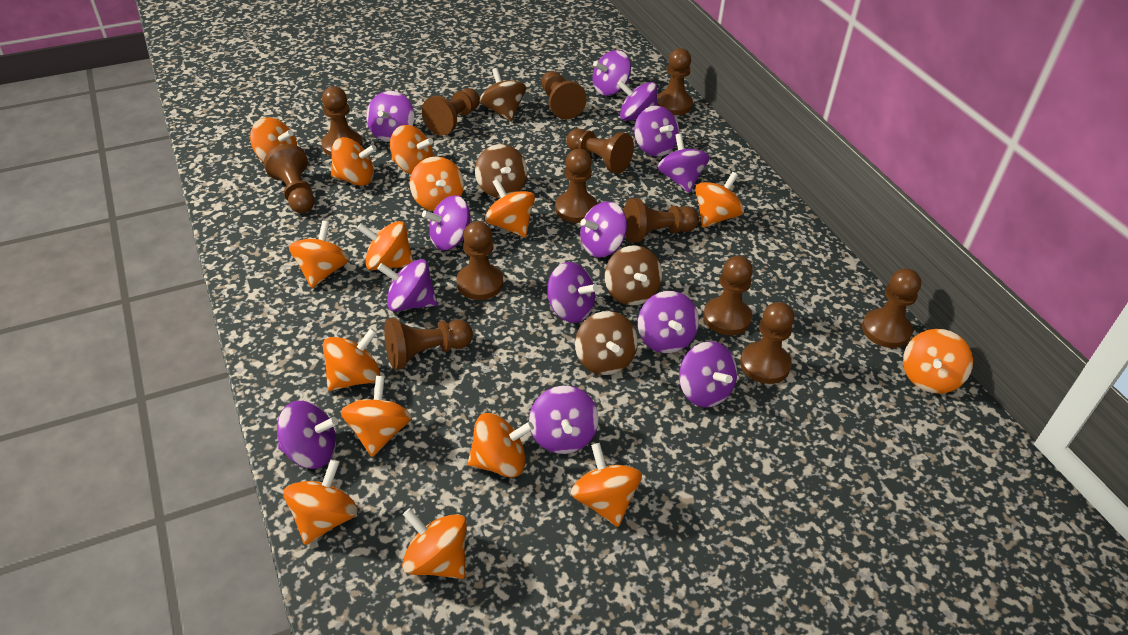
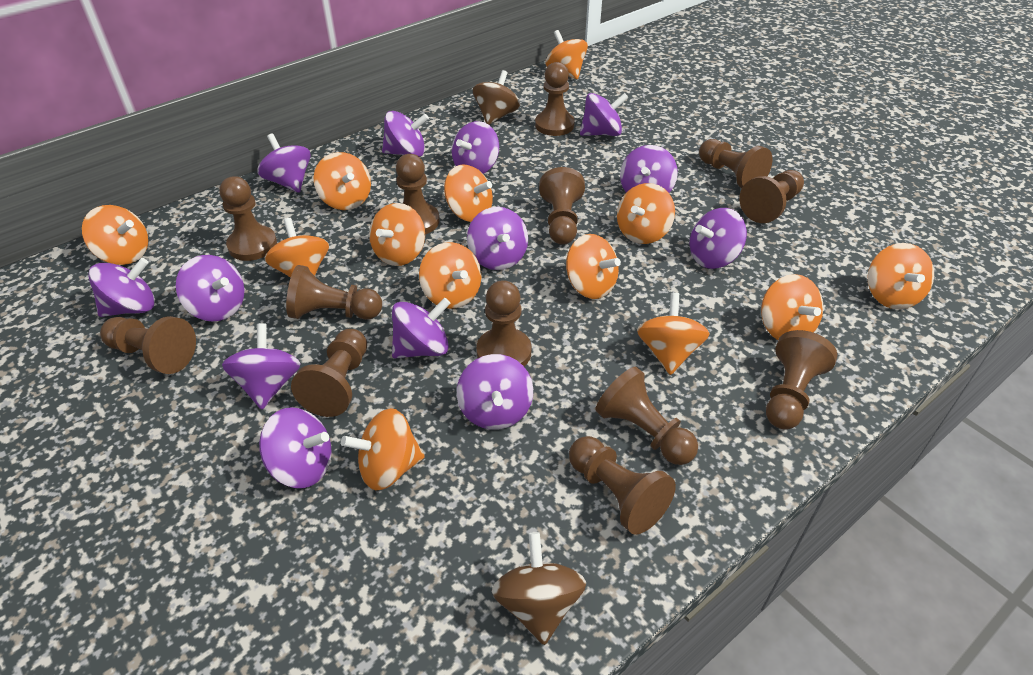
brown spinning top: 4 -> 2
orange spinning top: 15 -> 13

